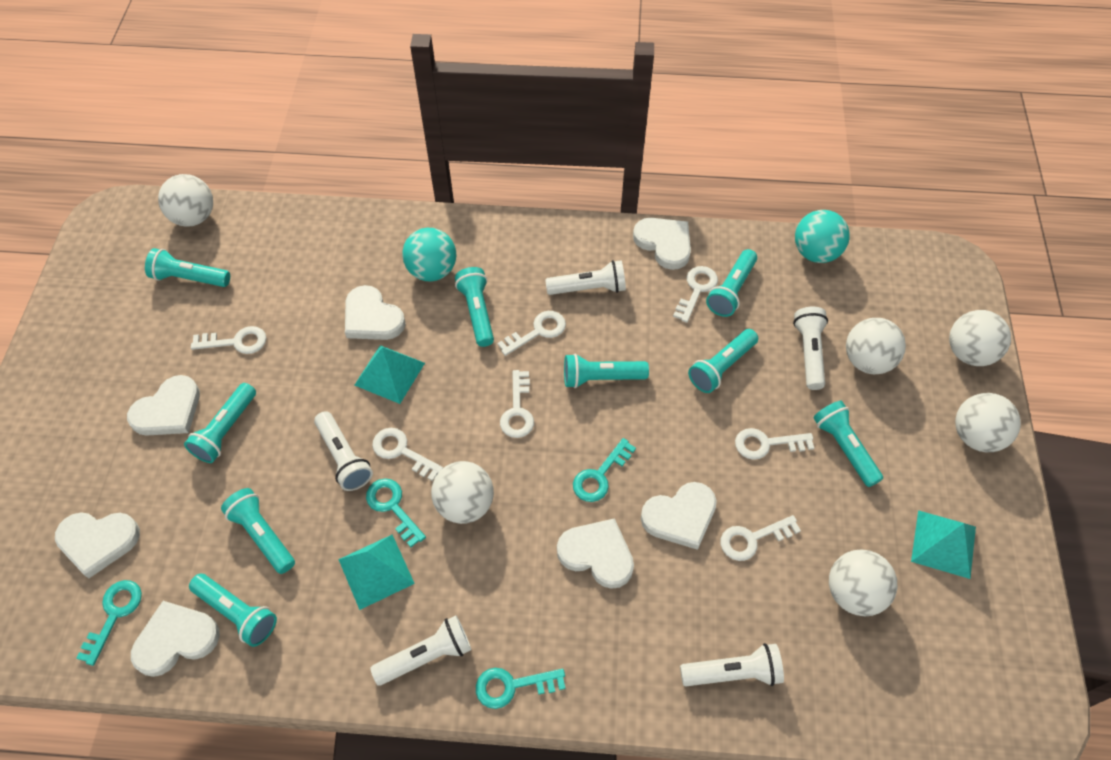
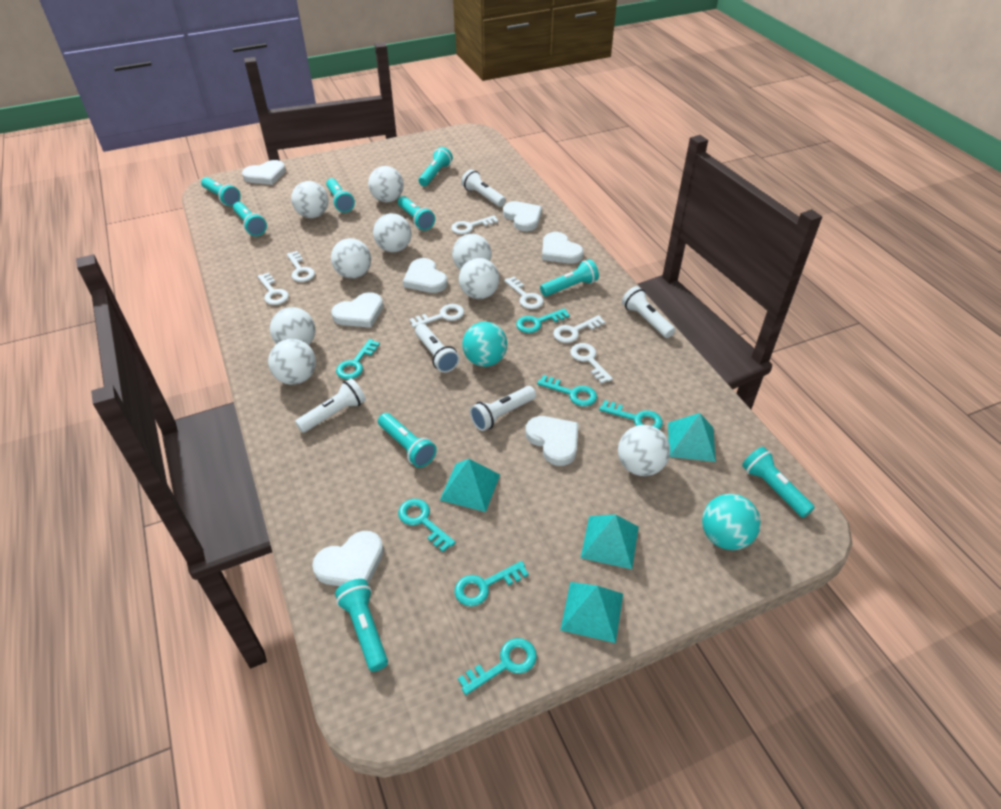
turquoise key: 4 -> 7
turquoise pyramid: 3 -> 4
white ball: 6 -> 9

